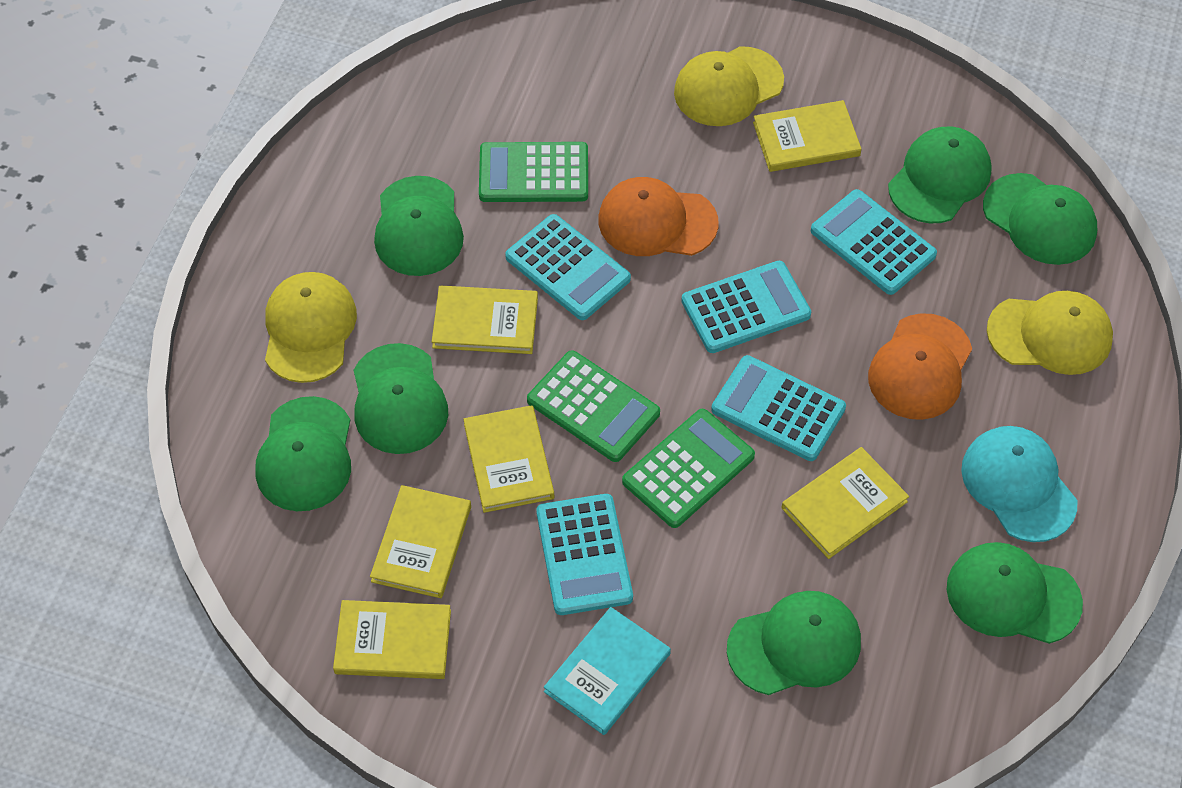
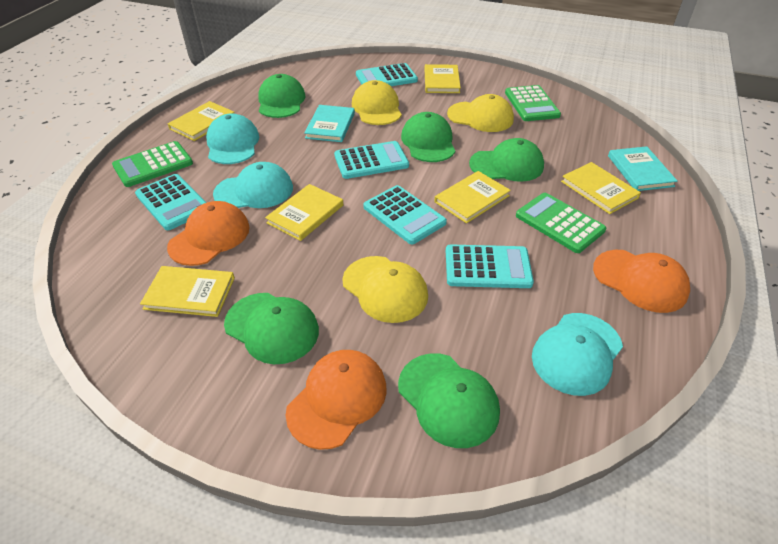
green cap: 7 -> 5
orange cap: 2 -> 3
turquoise book: 1 -> 2
turquoise cap: 1 -> 3

